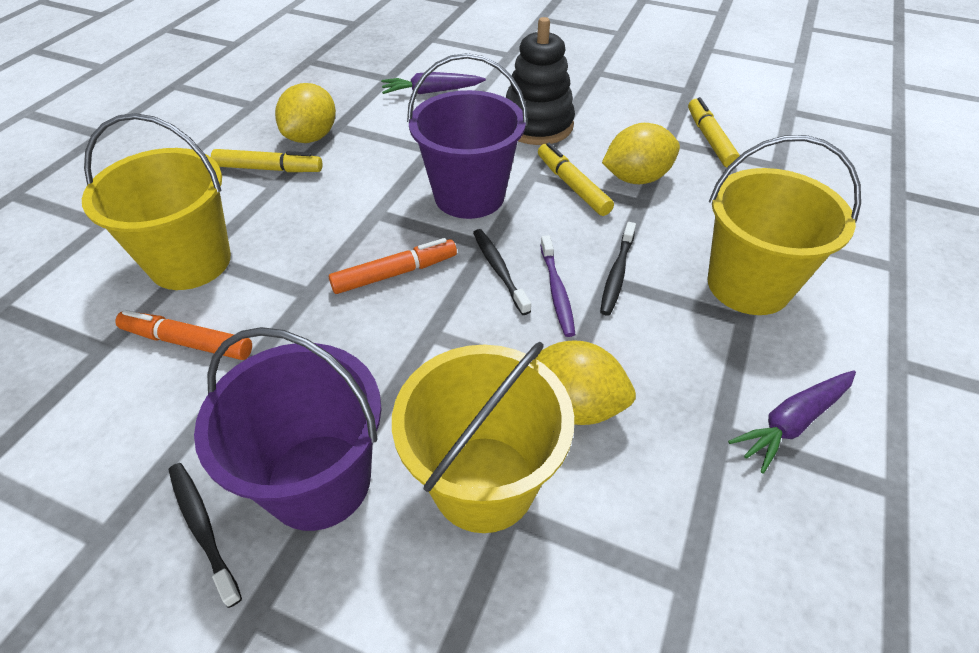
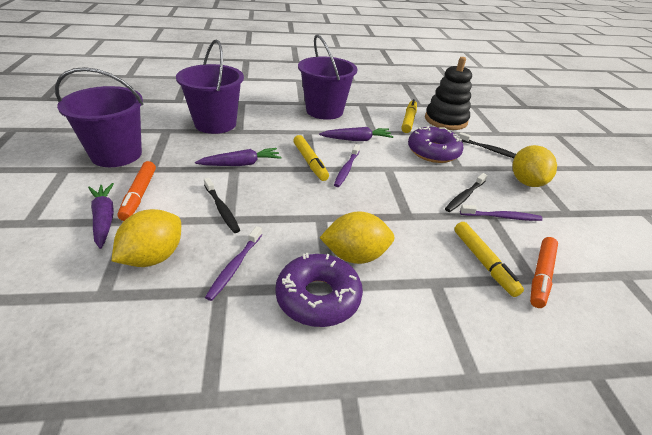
purple bucket: 2 -> 3
purple carrot: 2 -> 3
purple donut: 0 -> 2
purple toothbrush: 1 -> 3
yellow bucket: 3 -> 0

